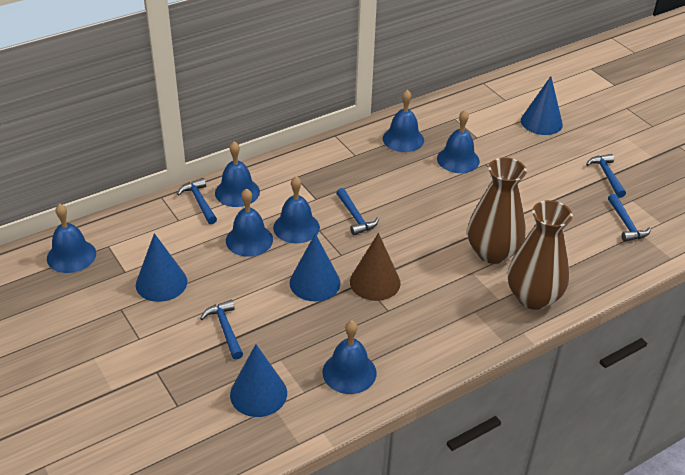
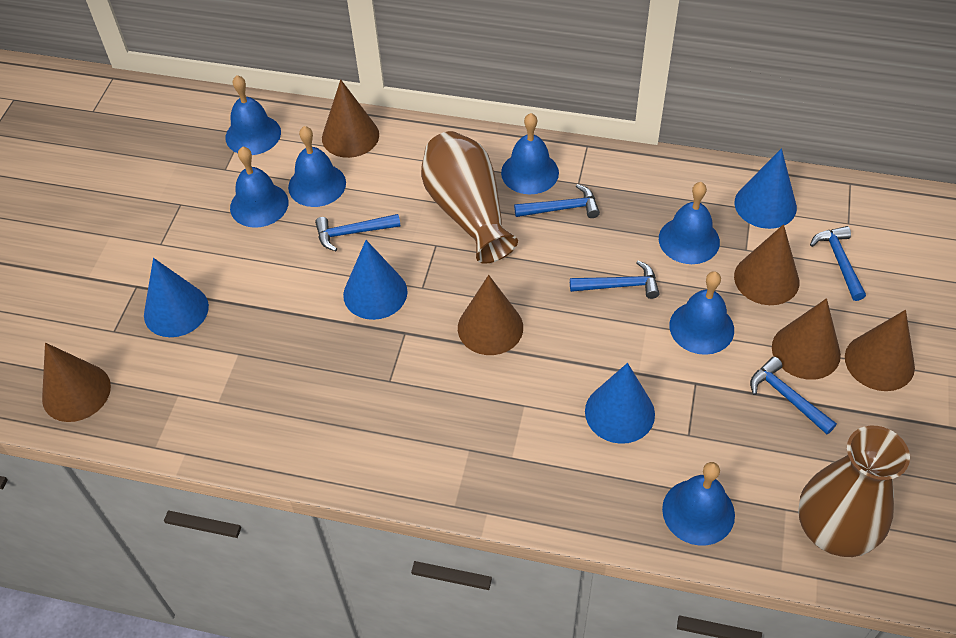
brown cone: 1 -> 6

